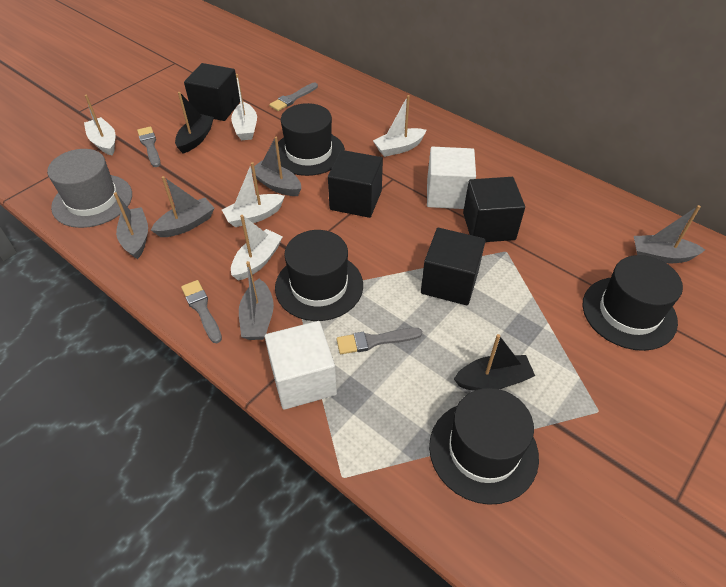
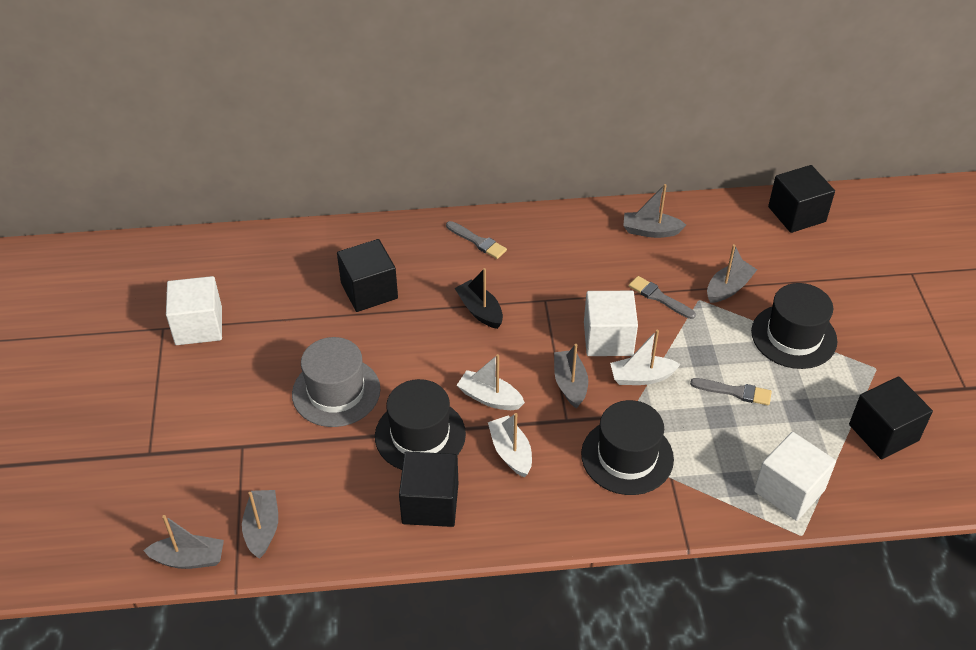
black boat: 2 -> 1
black hat: 4 -> 3
grey brush: 4 -> 3
white boat: 5 -> 3
white cube: 2 -> 3

